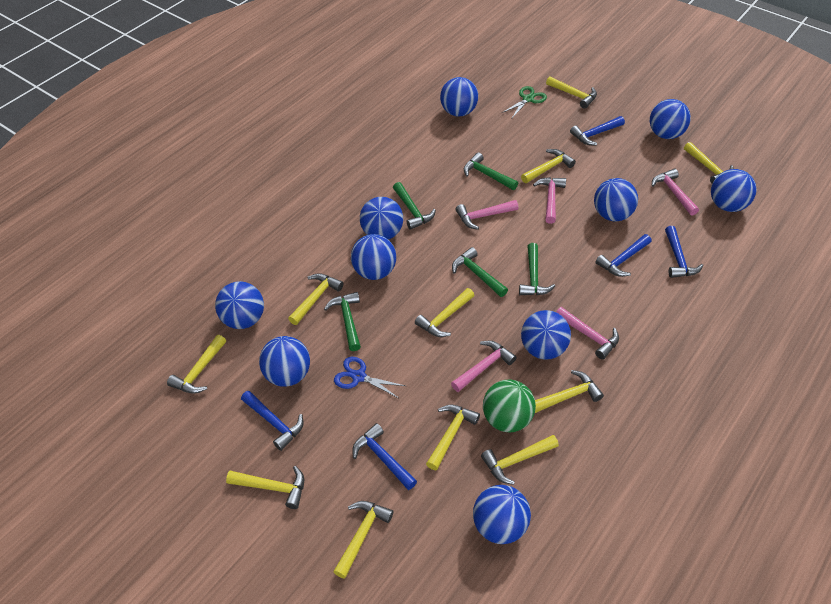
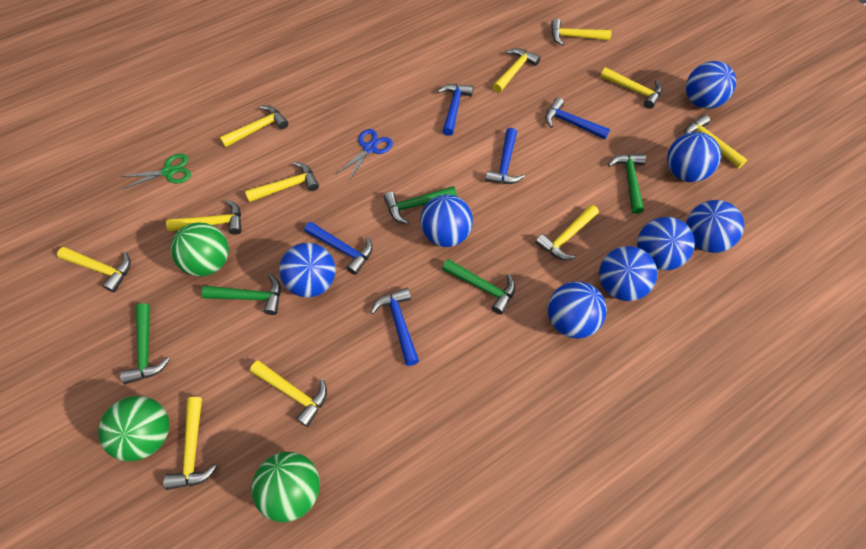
blue ball: 10 -> 8
green ball: 1 -> 3
pink hammer: 5 -> 0

